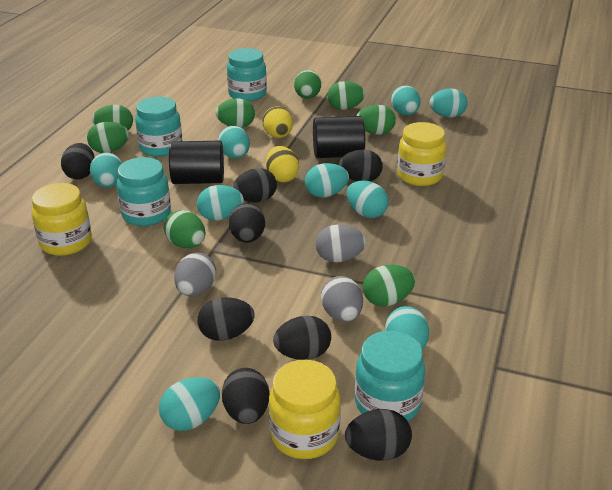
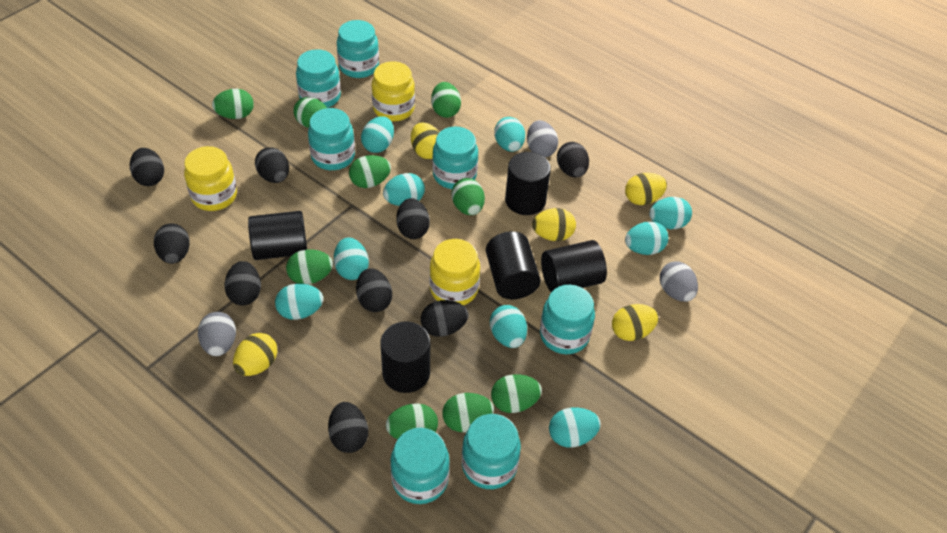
black cylinder: 2 -> 5
black egg: 8 -> 9
green egg: 8 -> 9
turquoise jar: 4 -> 7
yellow egg: 2 -> 5

